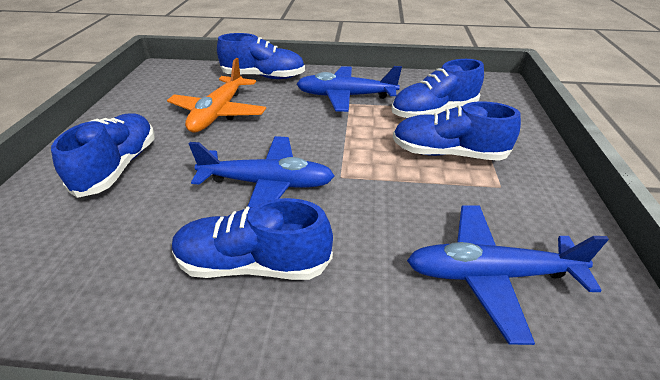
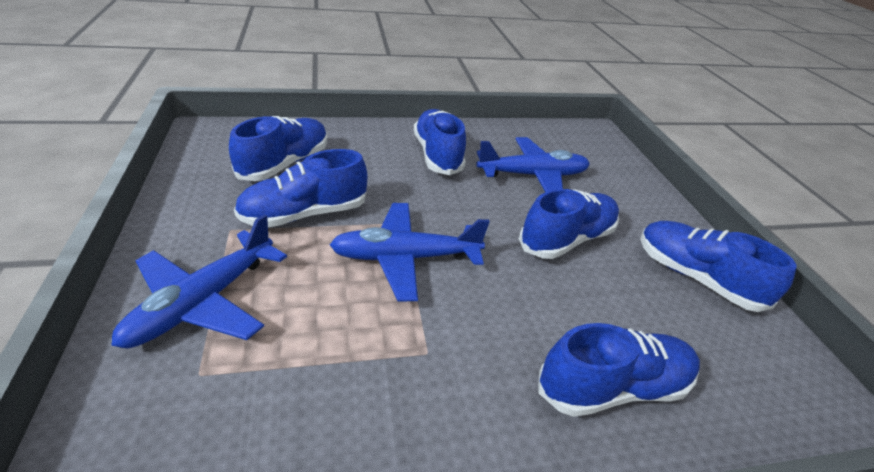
blue shoe: 5 -> 6
orange plane: 1 -> 0

